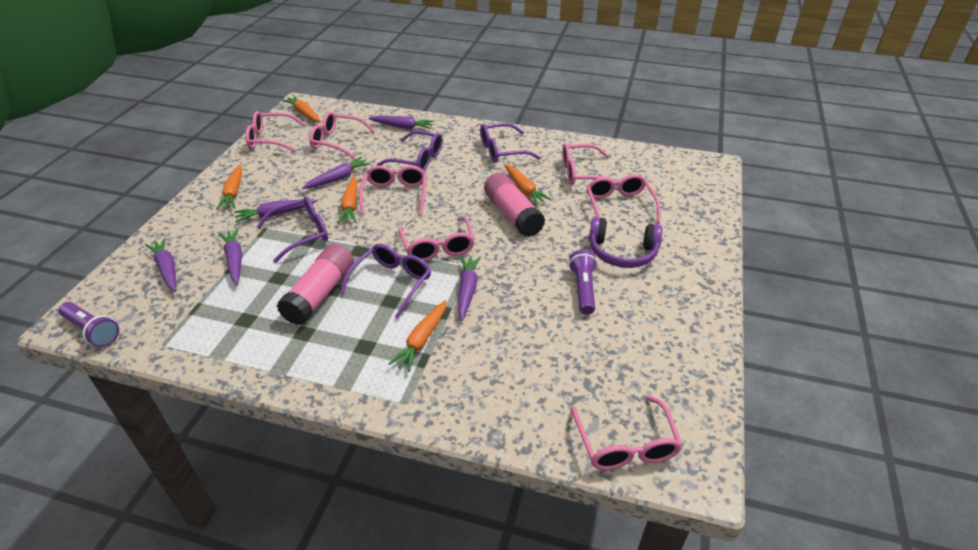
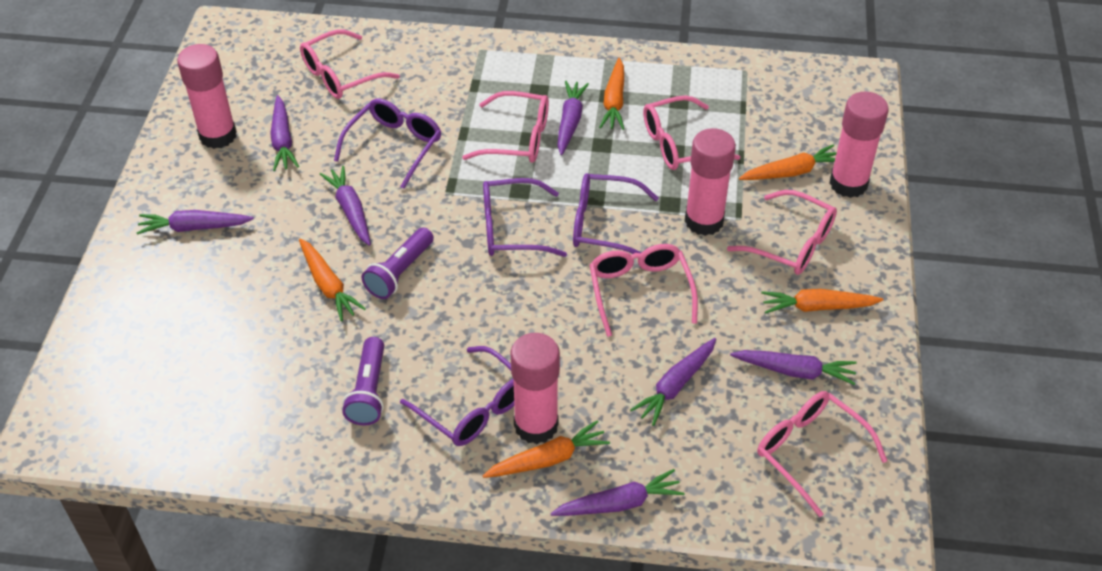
pink glasses: 7 -> 6
pink glue stick: 2 -> 4
purple carrot: 6 -> 7
purple headphones: 1 -> 0

